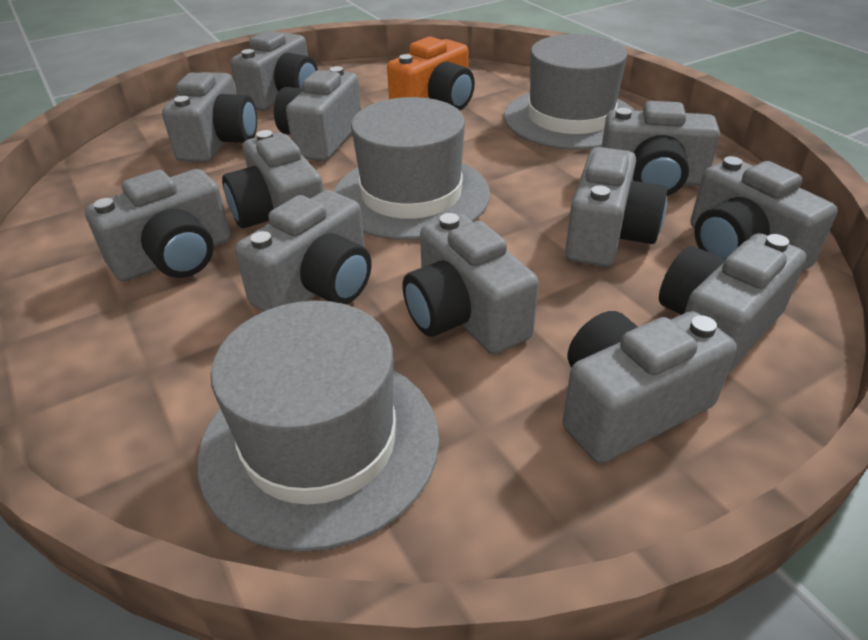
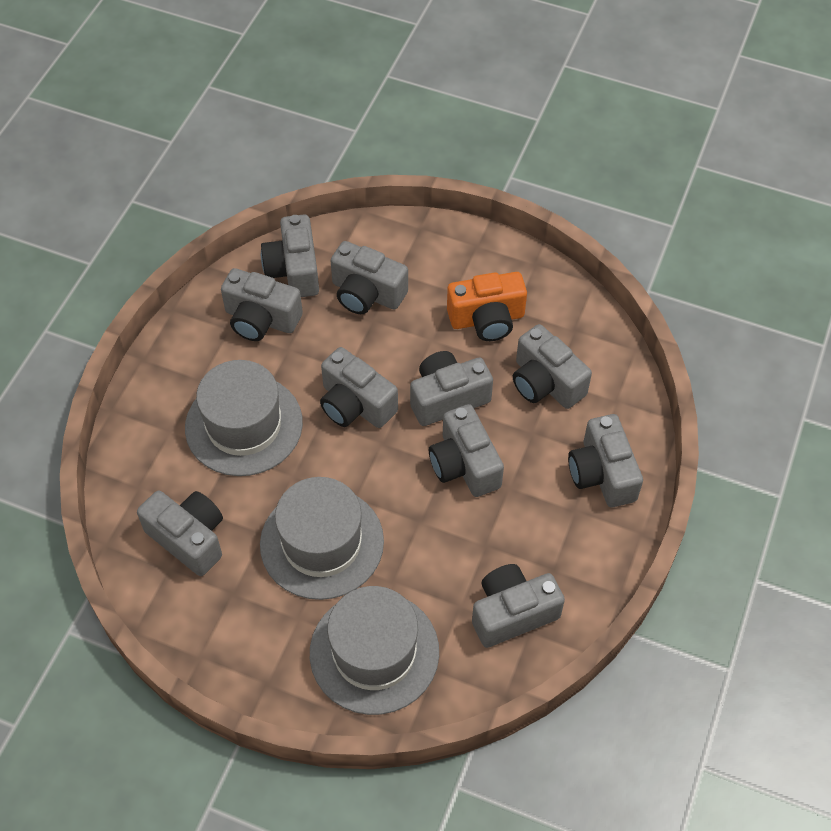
grey camera: 12 -> 10

